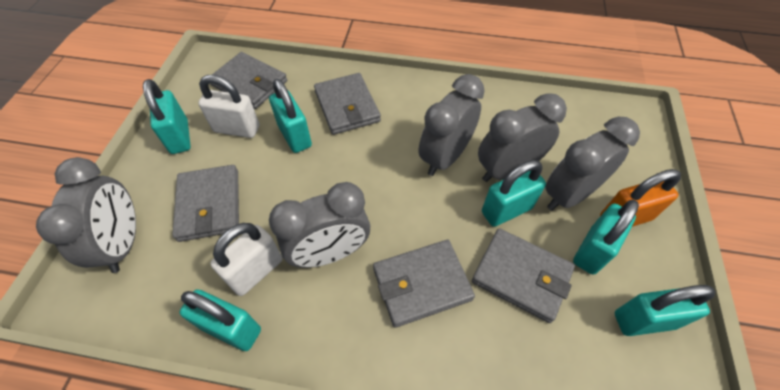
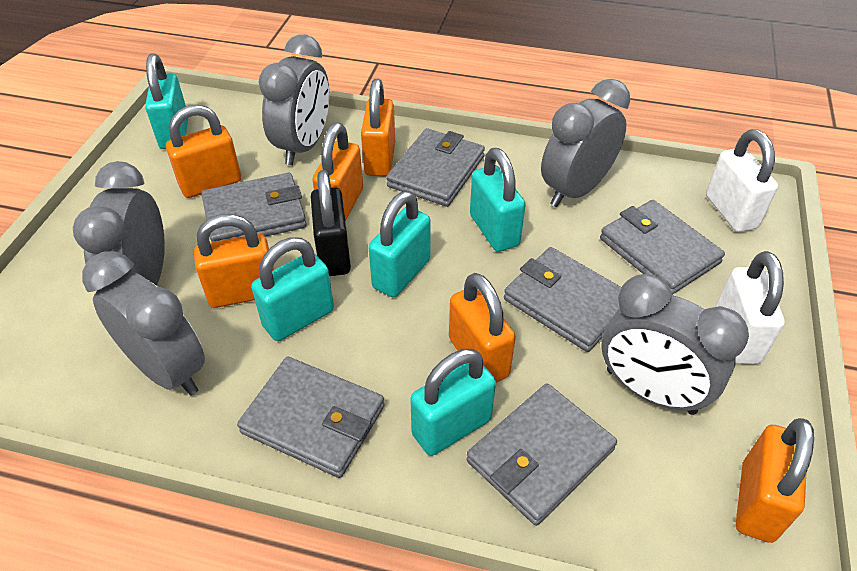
black padlock: 0 -> 1
grey wallet: 5 -> 6
orange padlock: 1 -> 6
turquoise padlock: 6 -> 5

